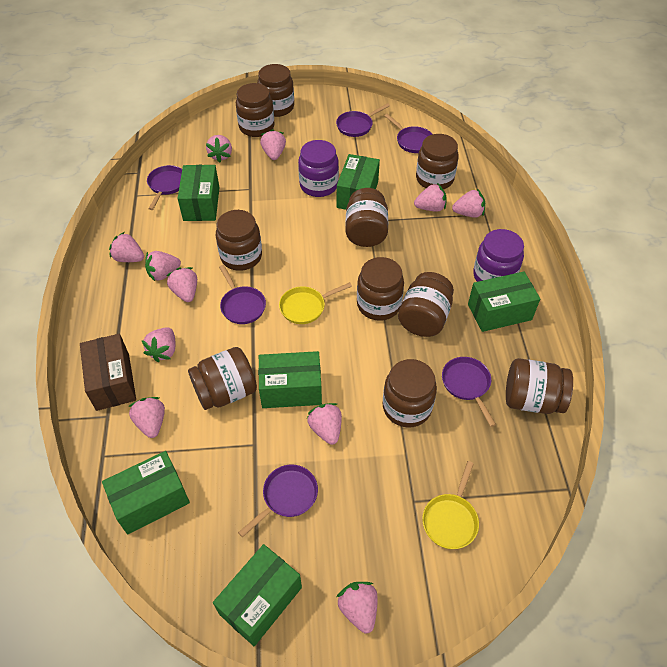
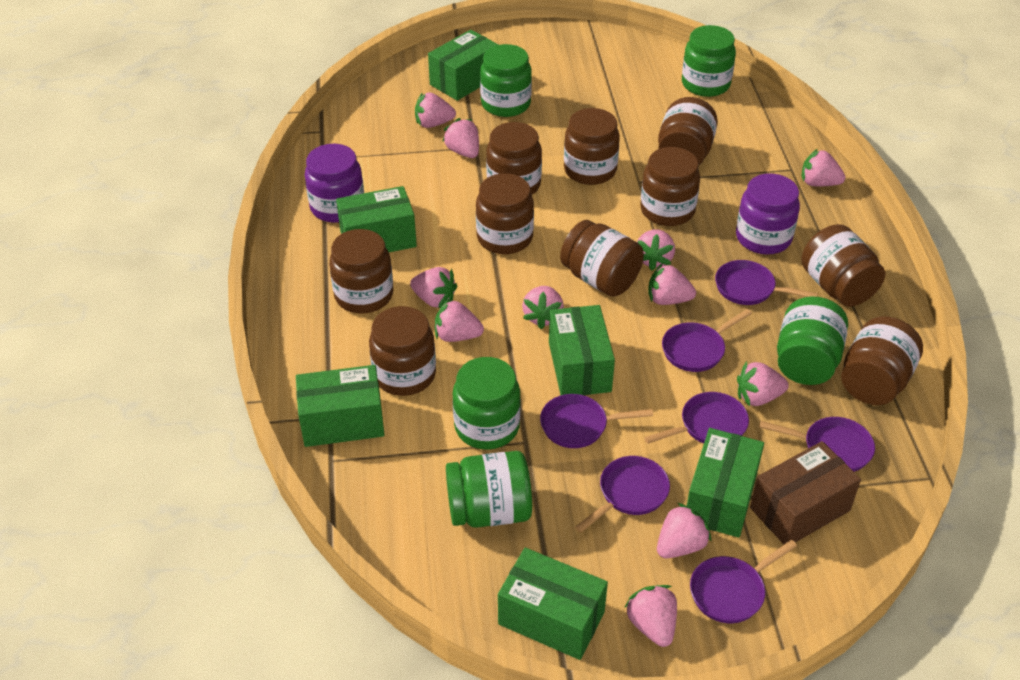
green jar: 0 -> 5
purple pan: 6 -> 7
yellow pan: 2 -> 0

